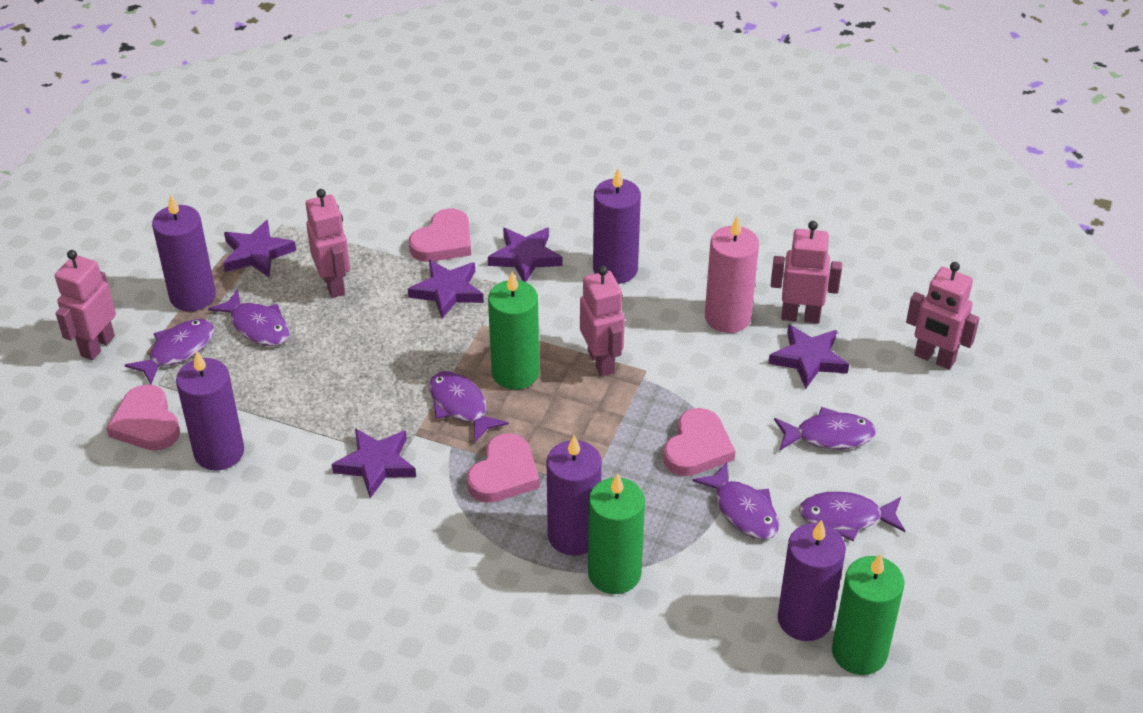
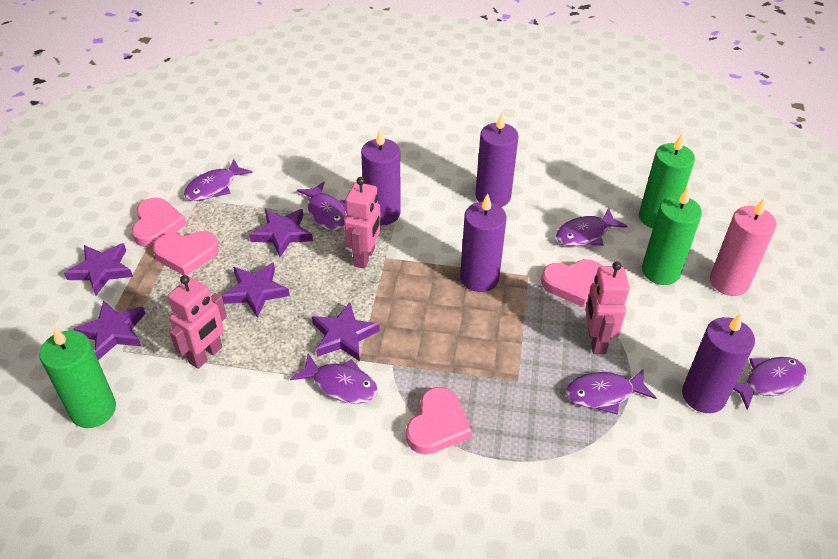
pink robot: 5 -> 3
purple candle: 5 -> 4

